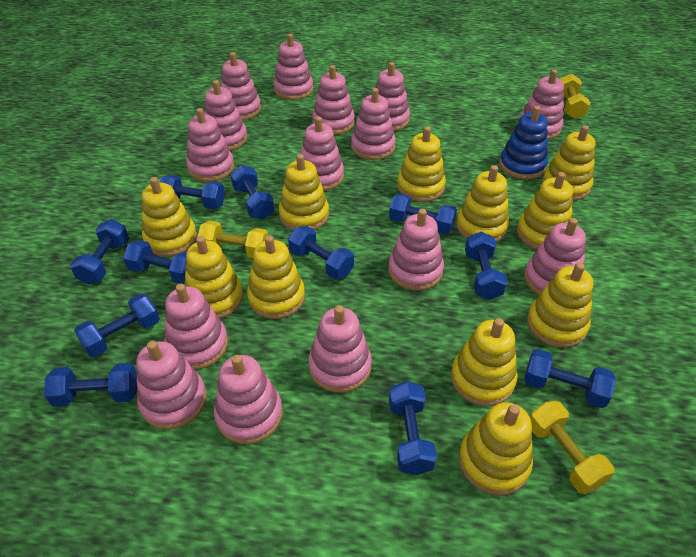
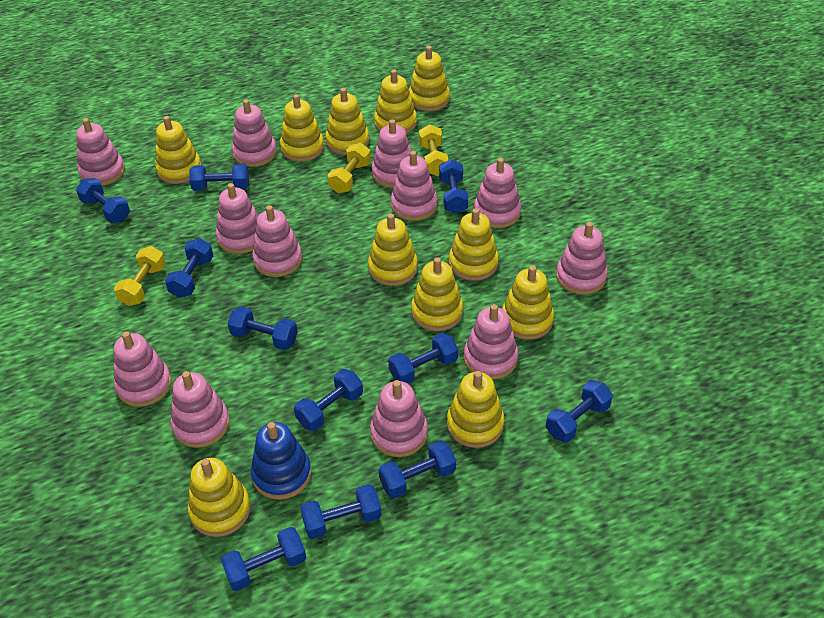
pink stacking toy: 15 -> 12

